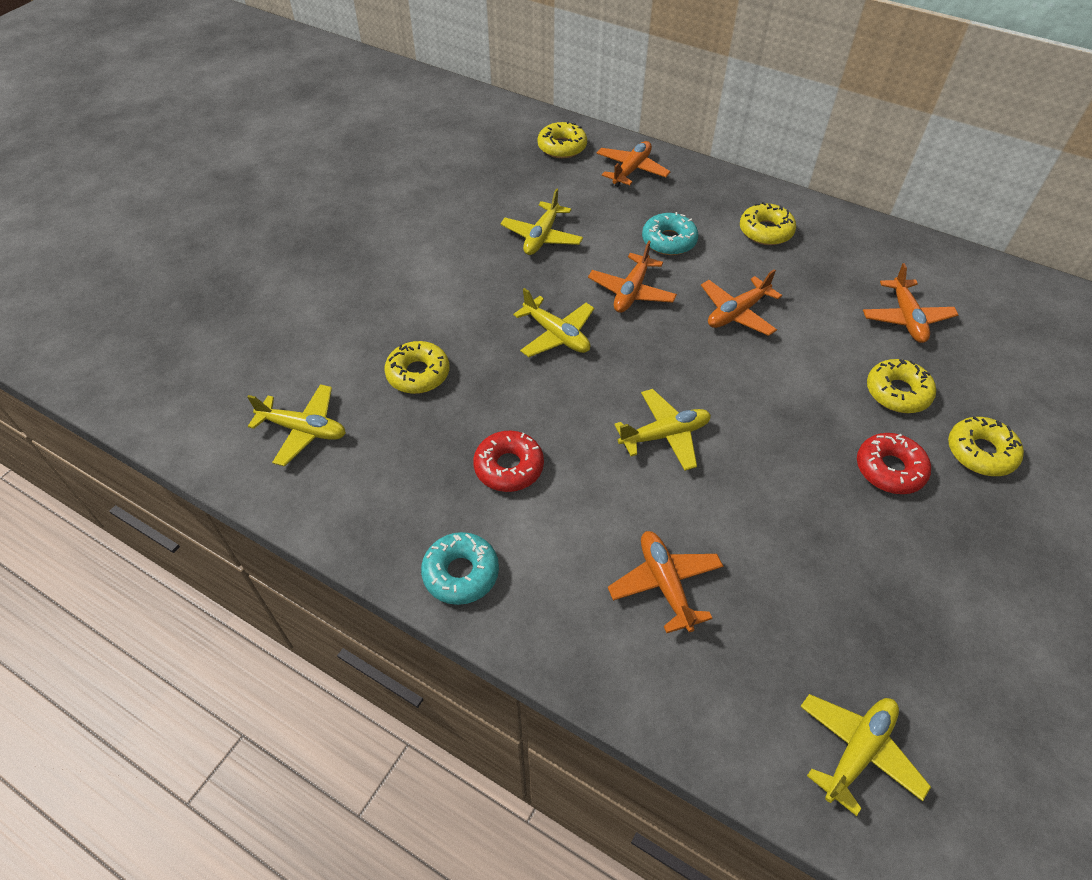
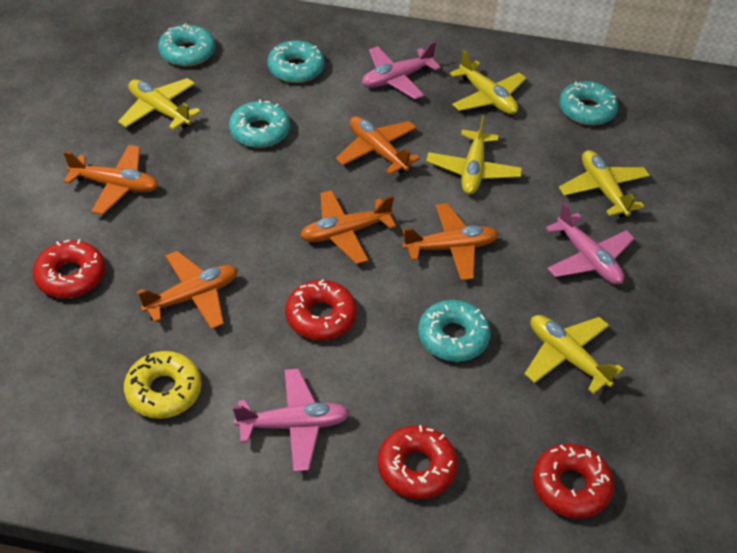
pink plane: 0 -> 3
red donut: 2 -> 4
turquoise donut: 2 -> 5
yellow donut: 5 -> 1

